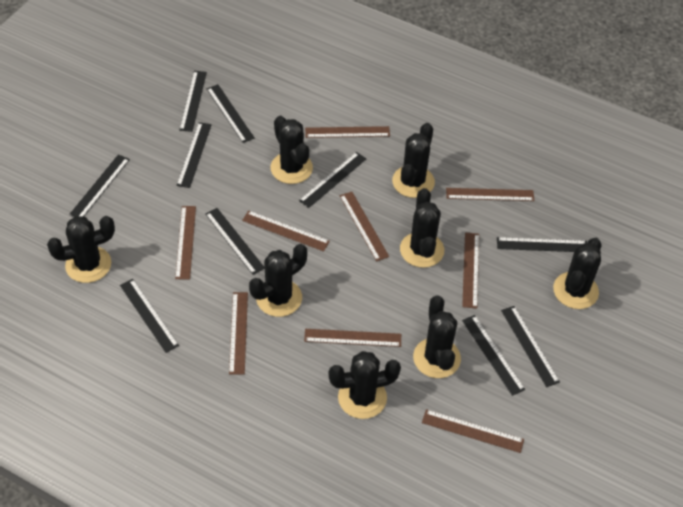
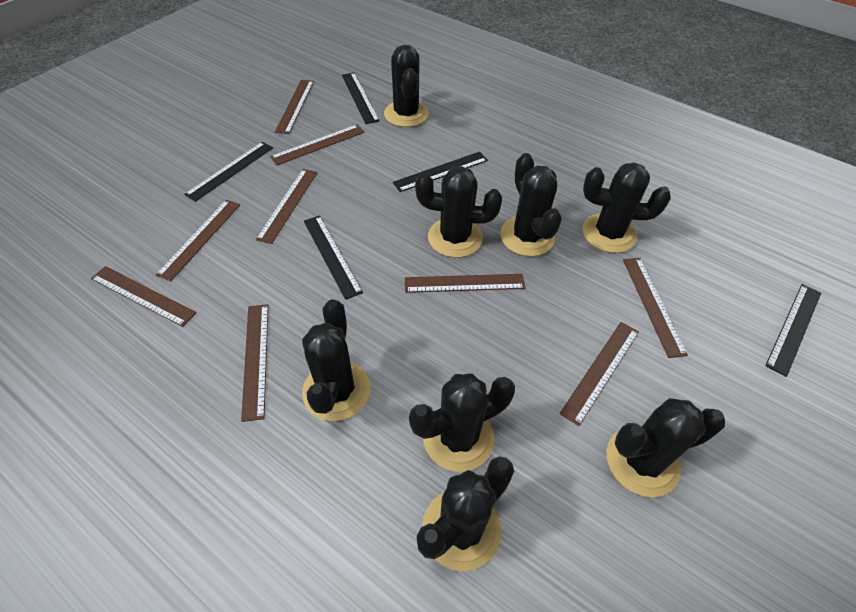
black ruler: 10 -> 5

